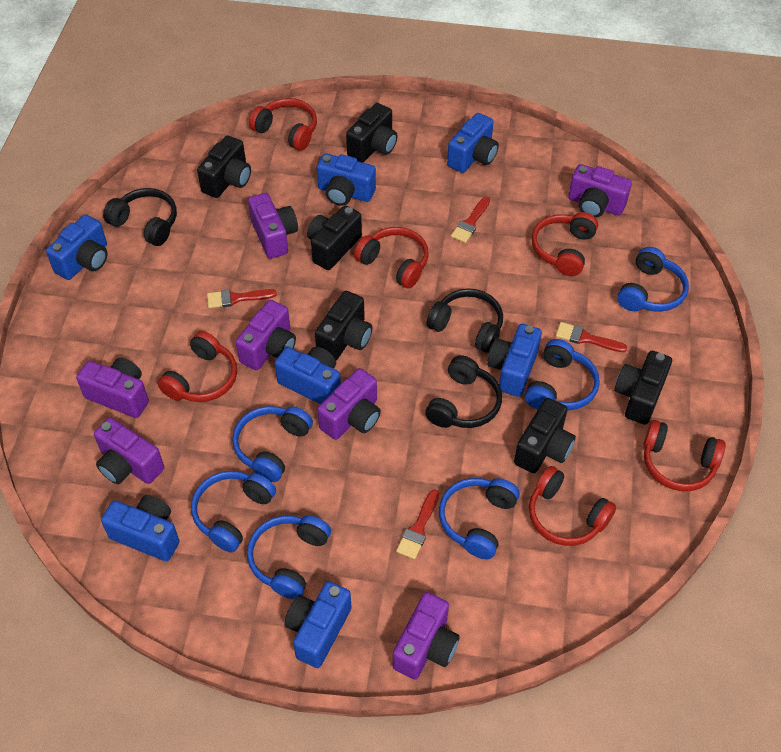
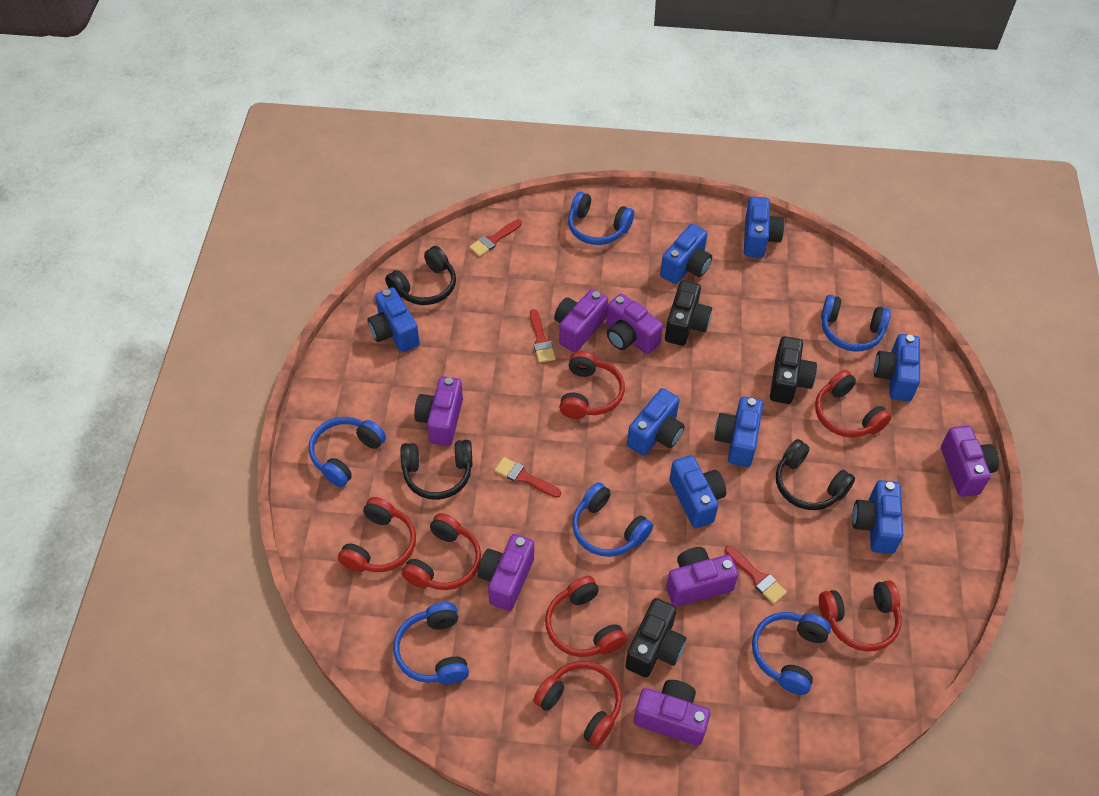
black camera: 6 -> 3
blue camera: 7 -> 8
red headphones: 6 -> 7

